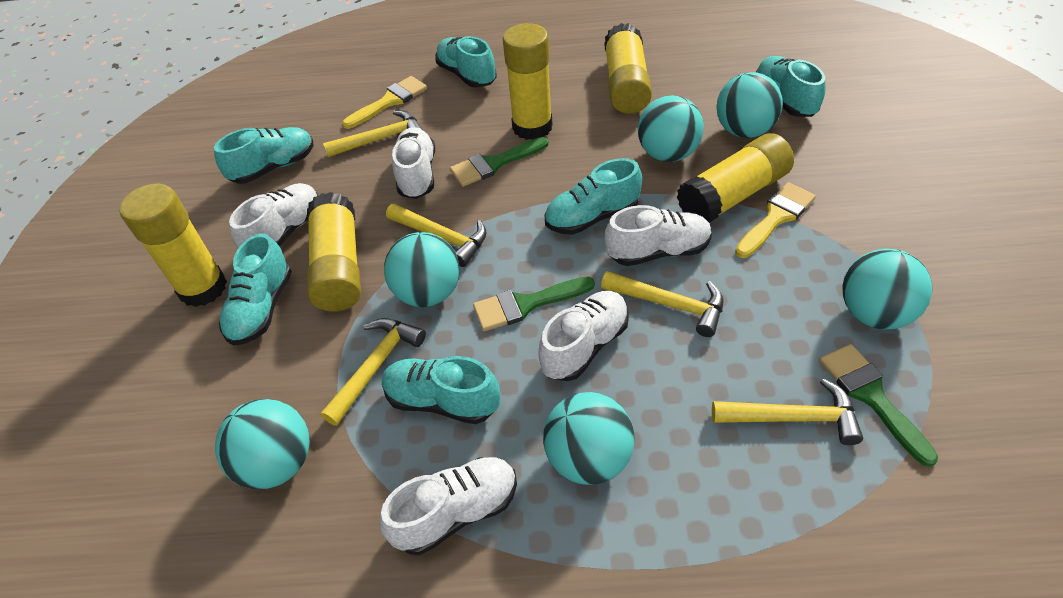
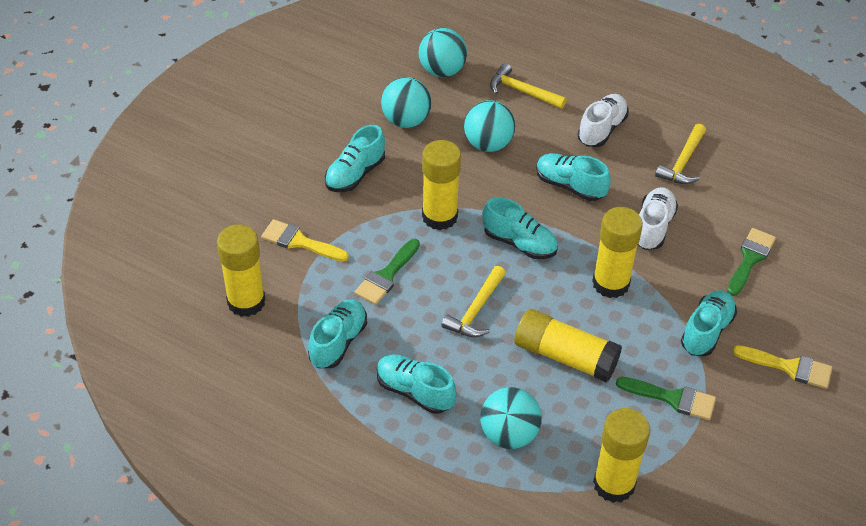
turquoise ball: 6 -> 4
white shoe: 5 -> 2
yellow hammer: 5 -> 3

